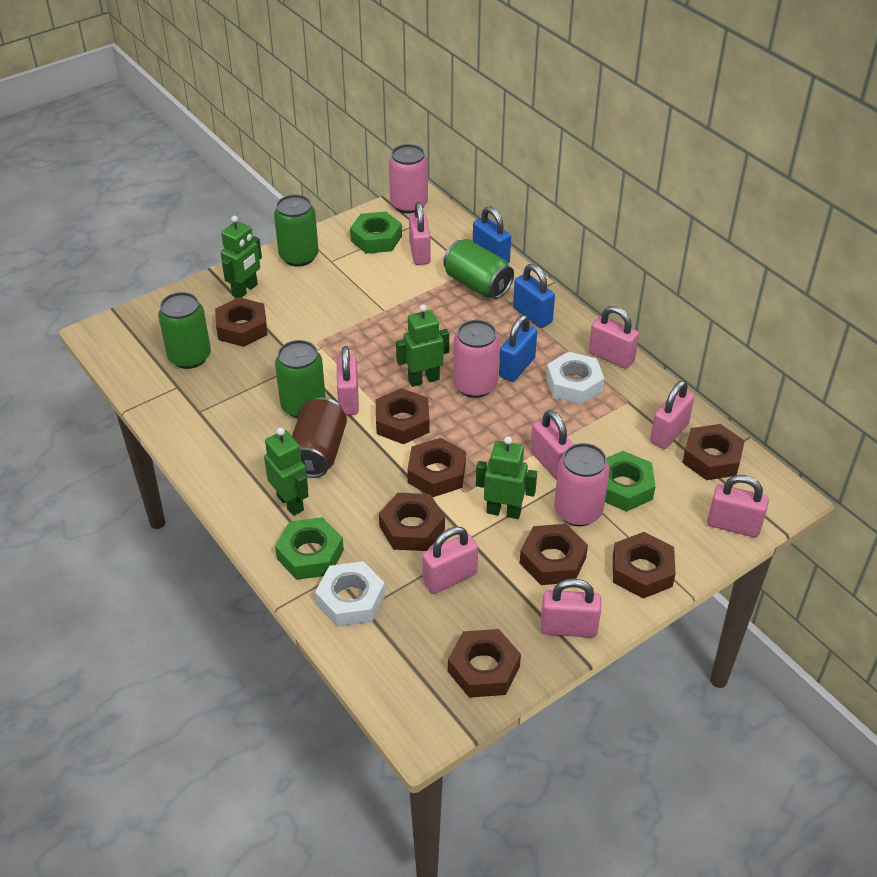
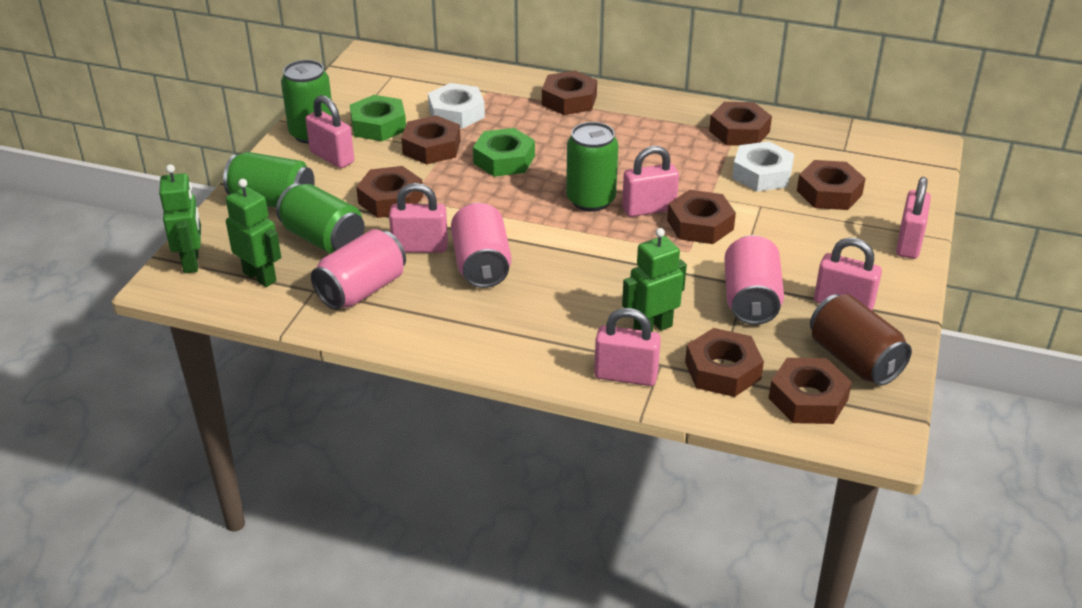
blue padlock: 3 -> 0
green nut: 3 -> 2
green robot: 4 -> 3
pink padlock: 8 -> 6

